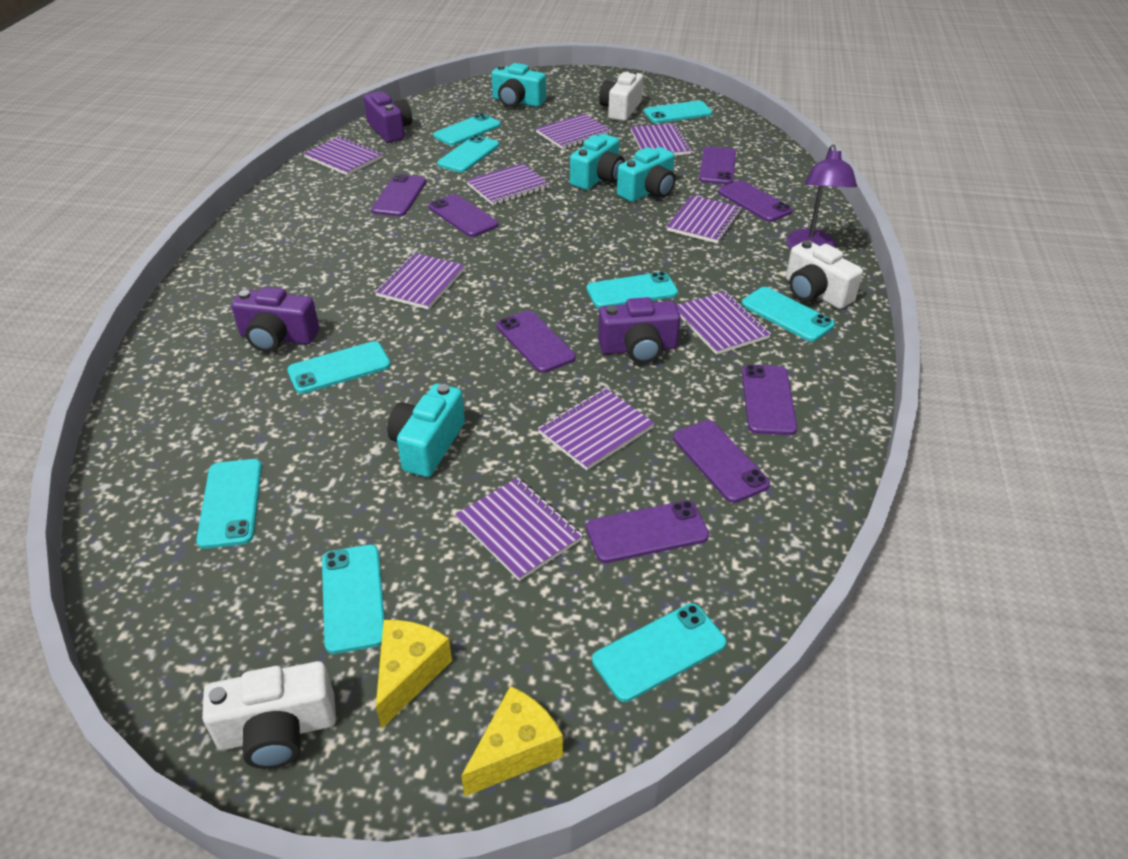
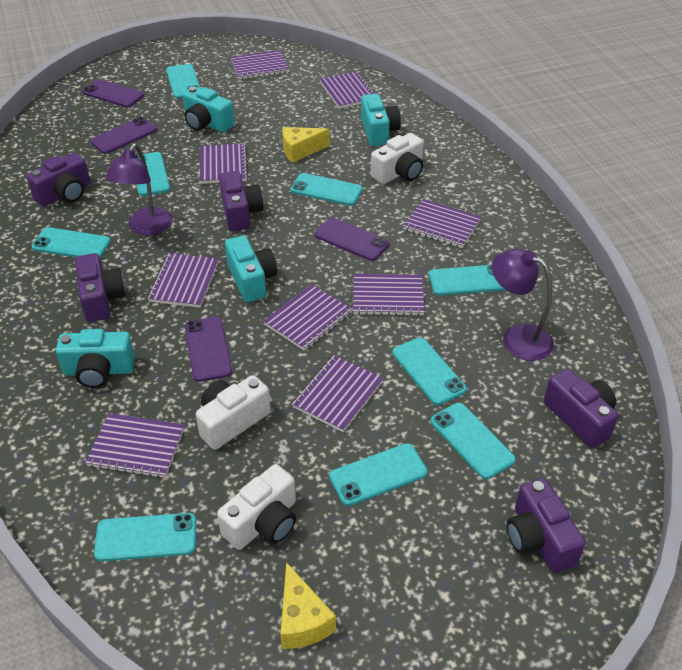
purple camera: 3 -> 5
purple lamp: 1 -> 2
purple phone: 8 -> 4

